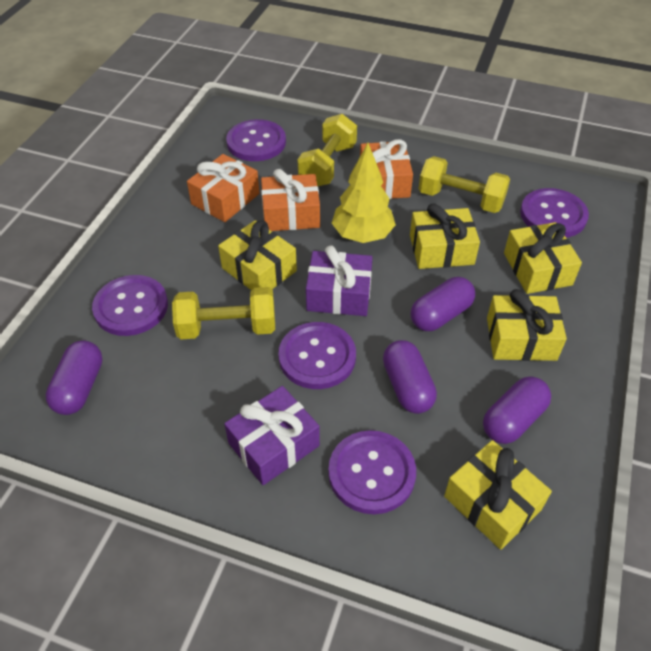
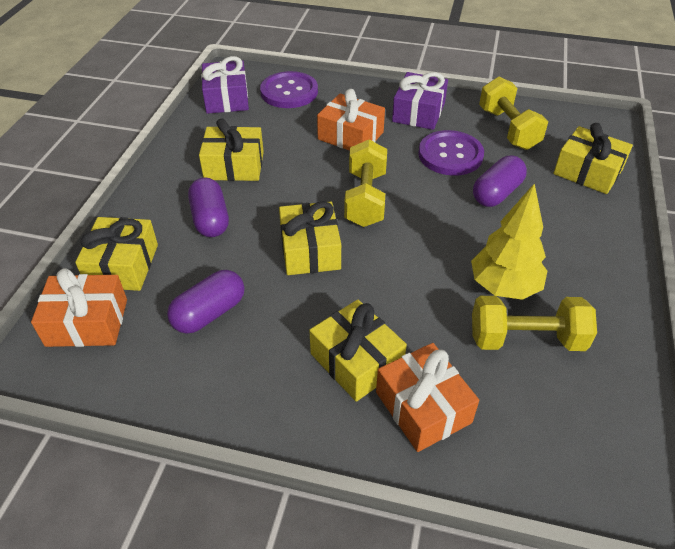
purple button: 5 -> 2
purple capsule: 4 -> 3

